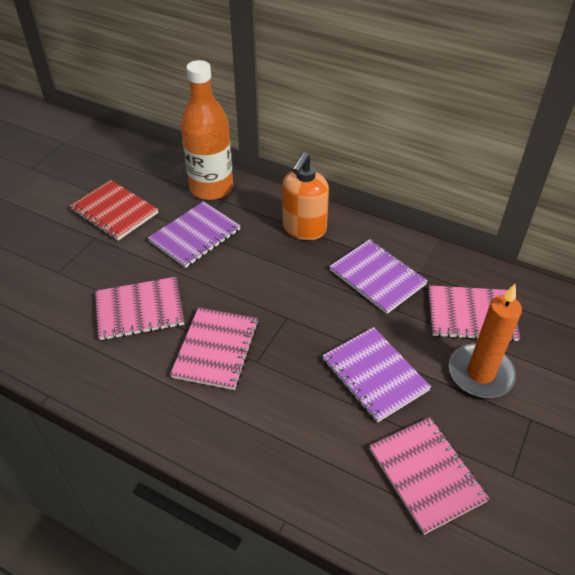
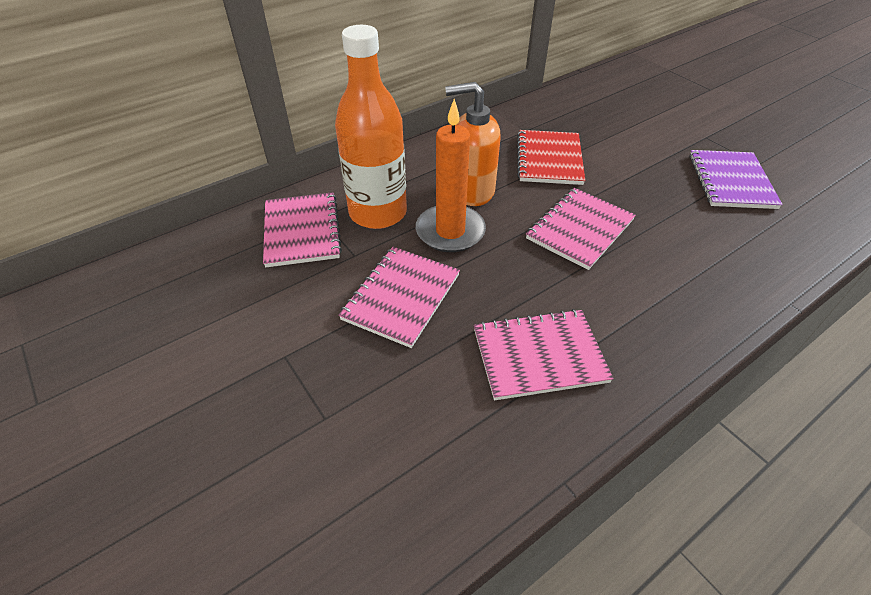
purple notebook: 3 -> 1

